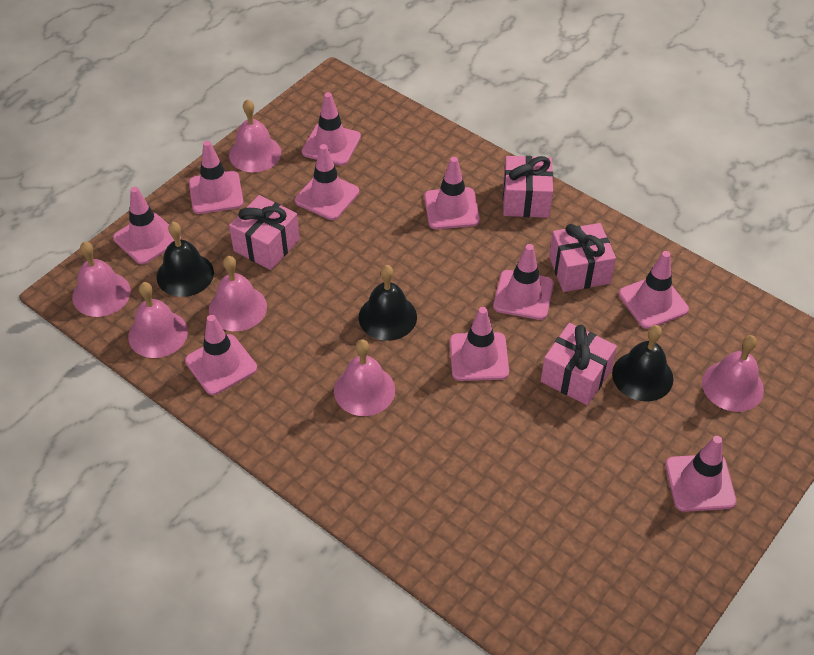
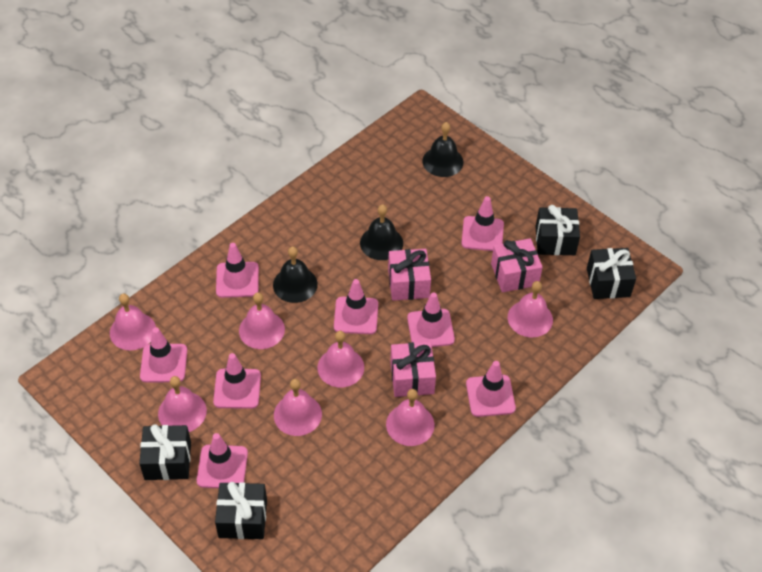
black gift: 0 -> 4
pink bell: 6 -> 7
pink gift: 4 -> 3
pink traffic cone: 10 -> 8

